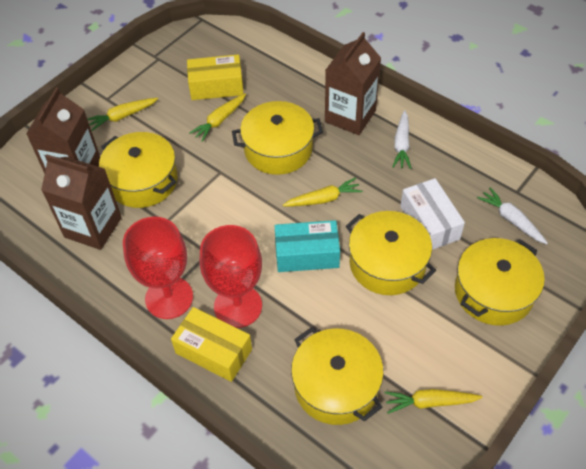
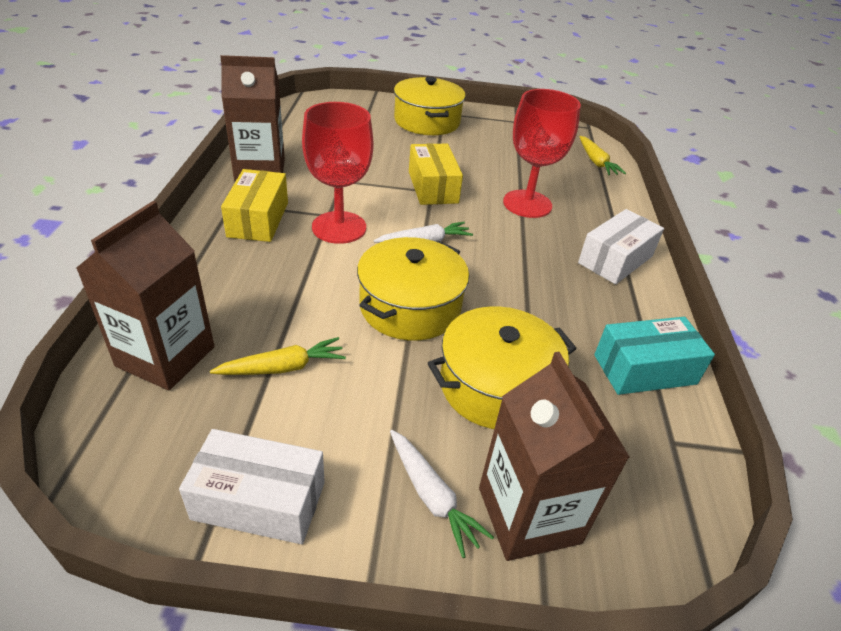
white box: 1 -> 2
yellow carrot: 4 -> 2
yellow pot: 5 -> 3

